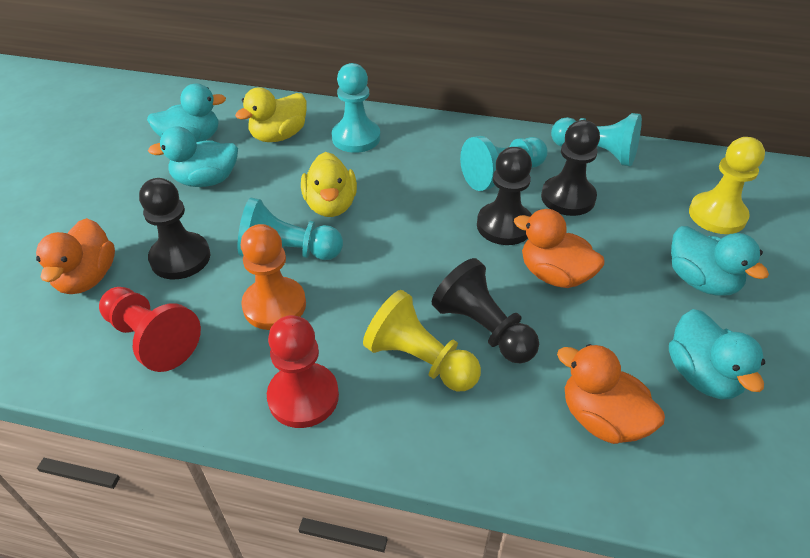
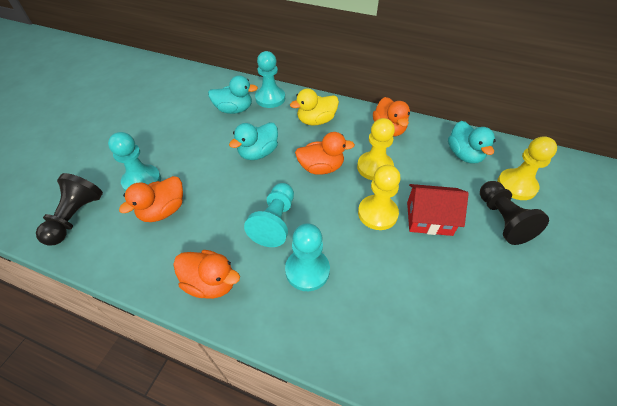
black pawn: 4 -> 2
orange duck: 3 -> 4
orange pawn: 1 -> 0
red house: 0 -> 1
red pawn: 2 -> 0
turquoise duck: 4 -> 3
yellow duck: 2 -> 1
yellow pawn: 2 -> 3

